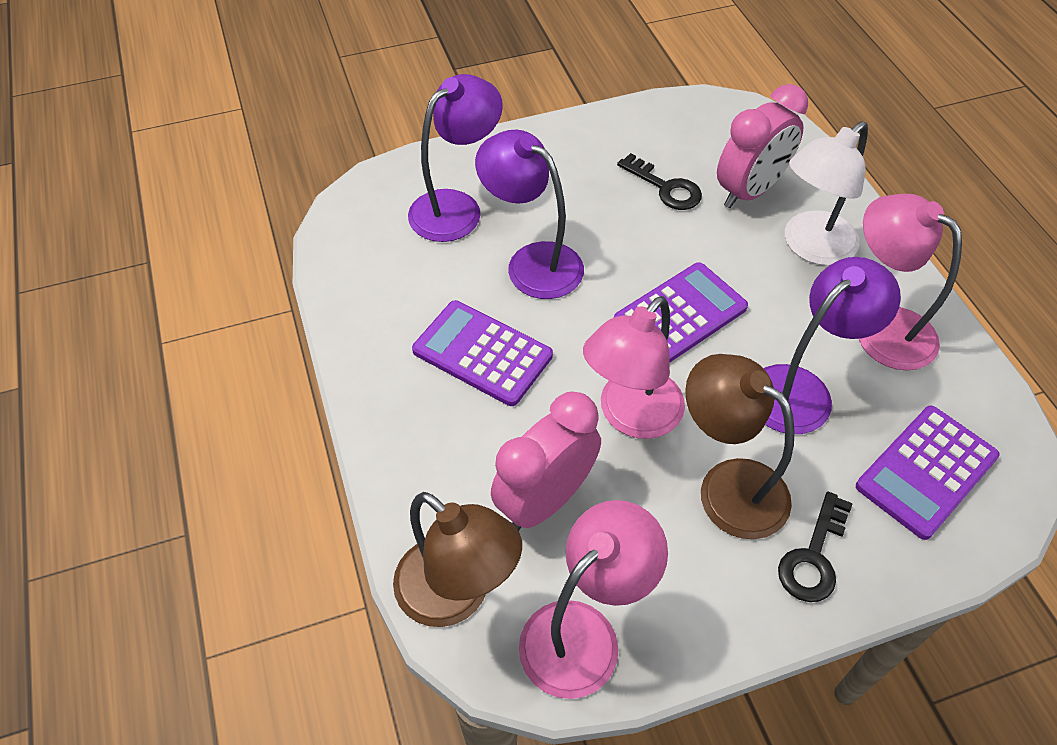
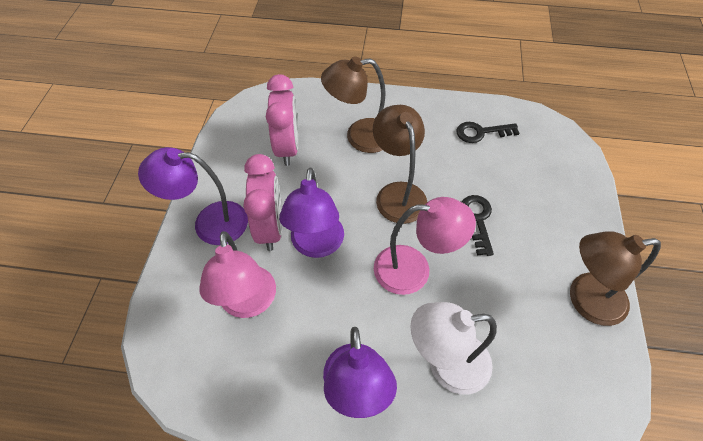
brown lamp: 2 -> 3
pink lamp: 3 -> 2
purple calculator: 3 -> 0

